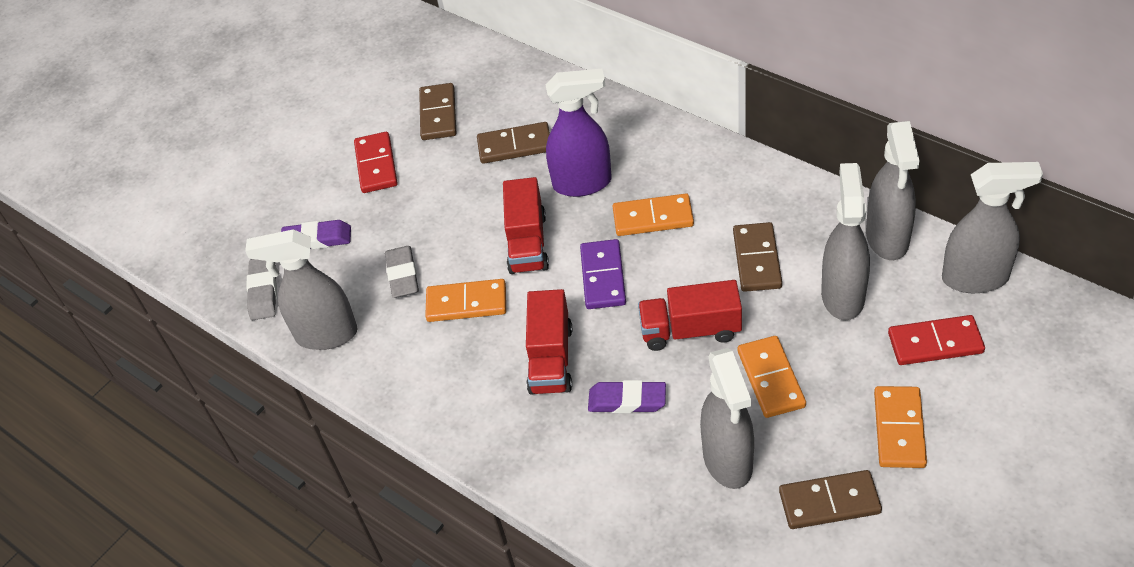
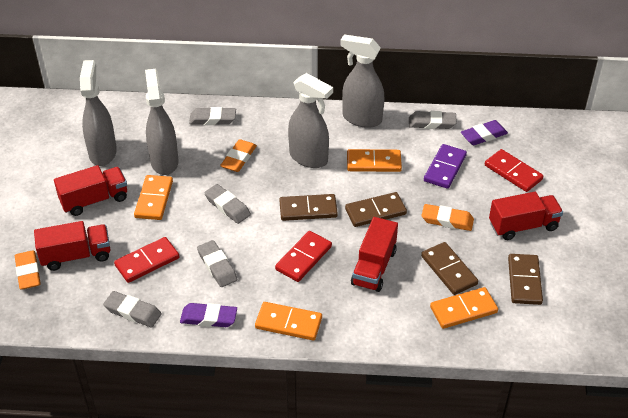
grey eraser: 2 -> 5
grey spray bottle: 5 -> 4
orange eraser: 0 -> 3
purple spray bottle: 1 -> 0
red domino: 2 -> 3
red truck: 3 -> 4

